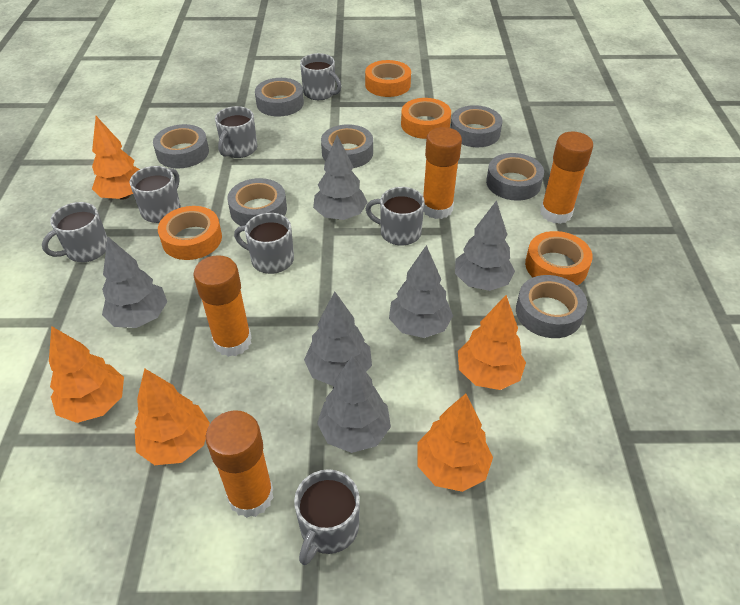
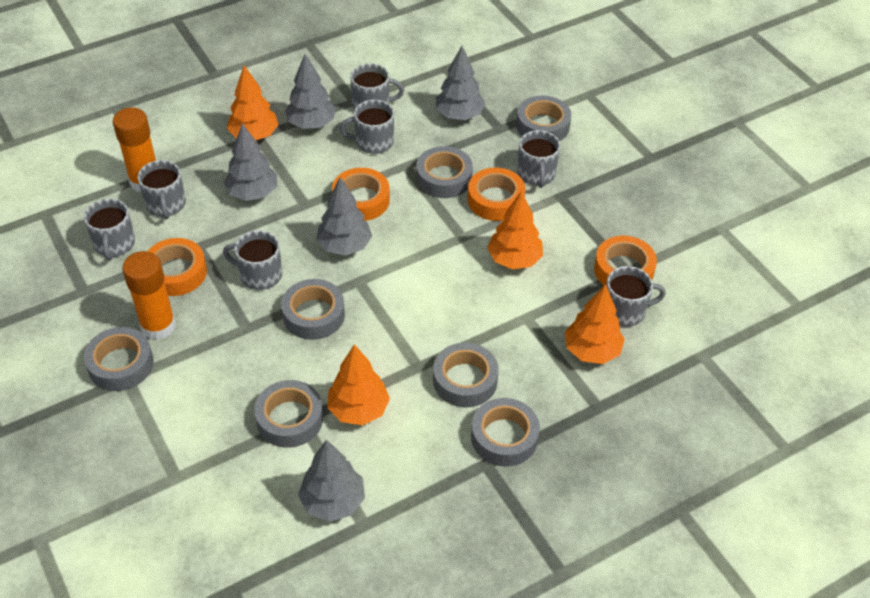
grey tree: 6 -> 5
orange glue stick: 4 -> 2
orange tree: 5 -> 4

